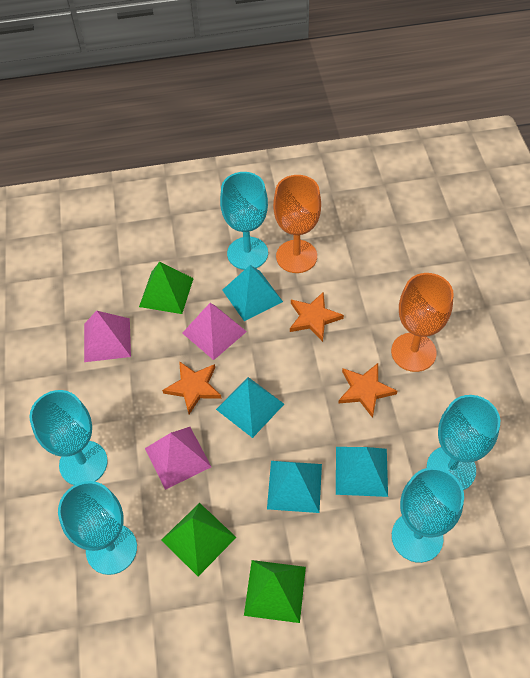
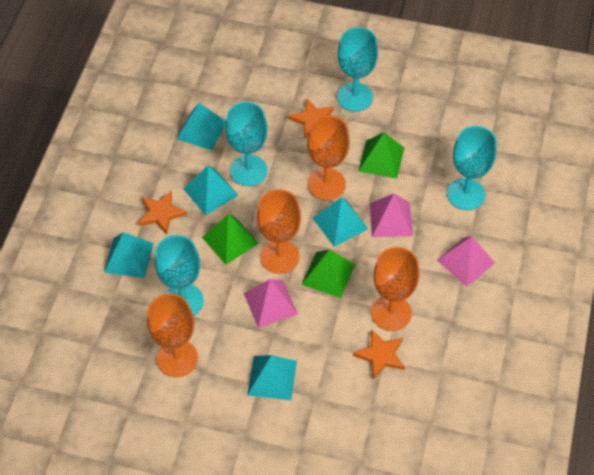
orange goblet: 2 -> 4
turquoise goblet: 5 -> 4
turquoise pyramid: 4 -> 5

